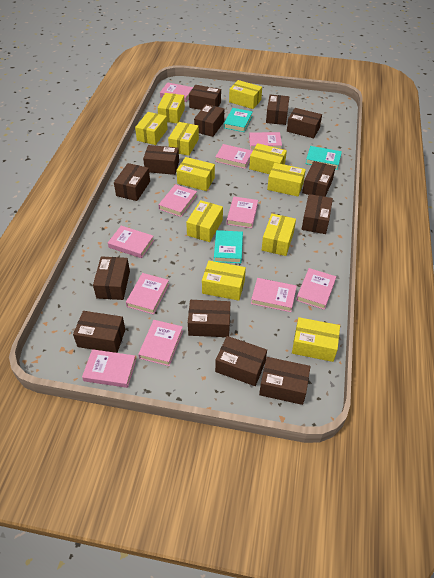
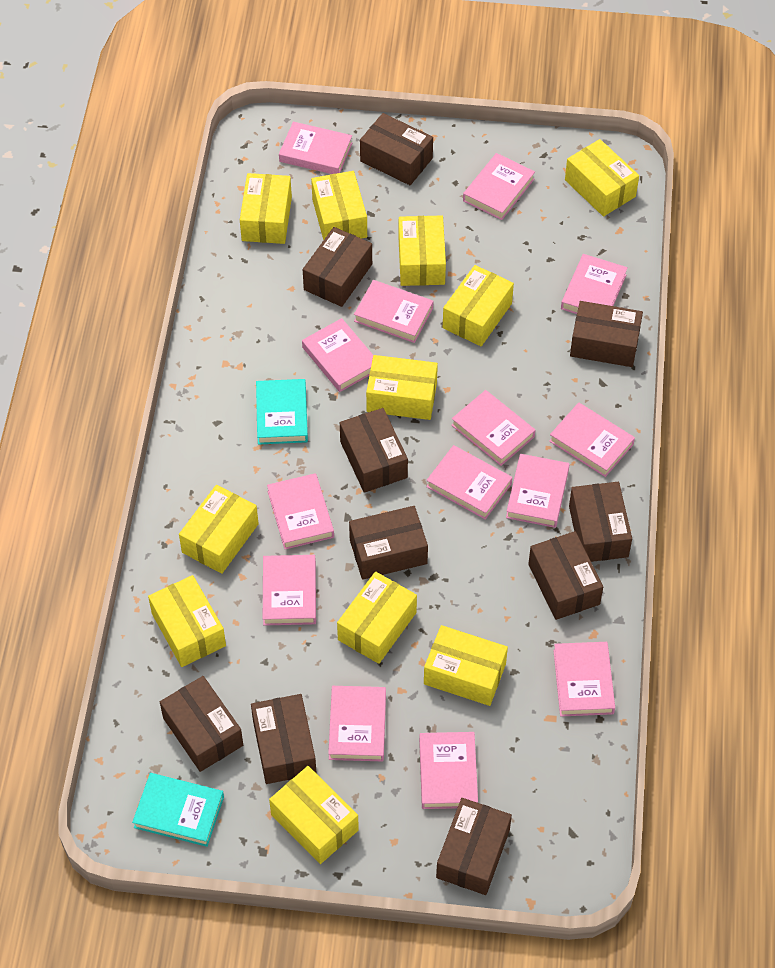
brown box: 13 -> 10
pink book: 11 -> 14
turquoise book: 3 -> 2

